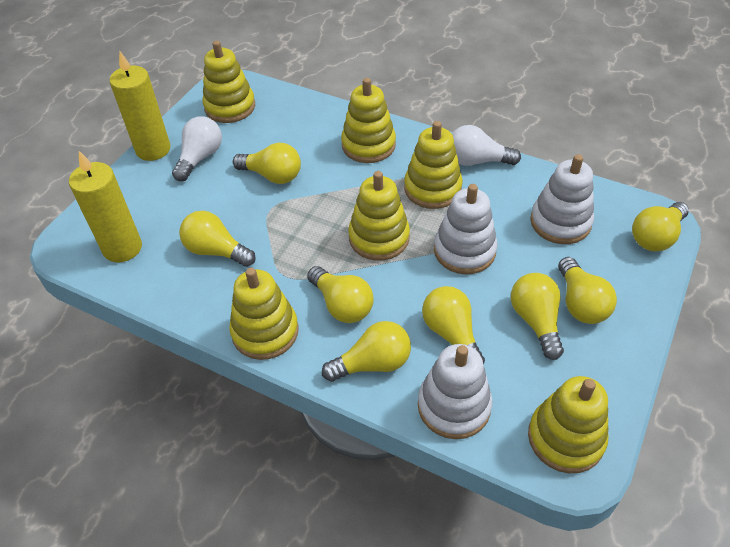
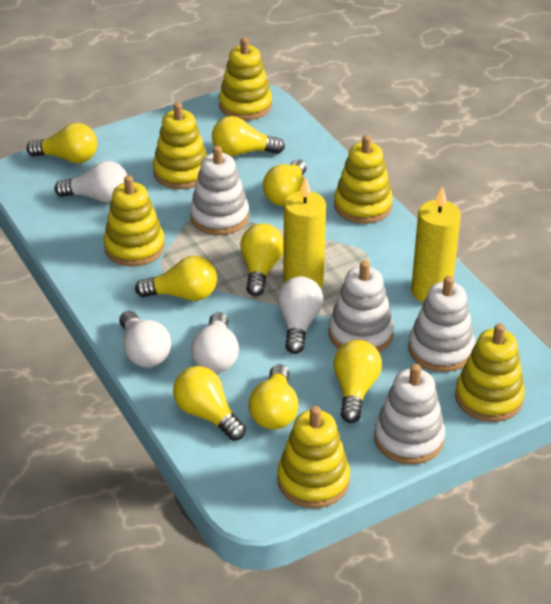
white light bulb: 2 -> 4
white stacking toy: 3 -> 4

